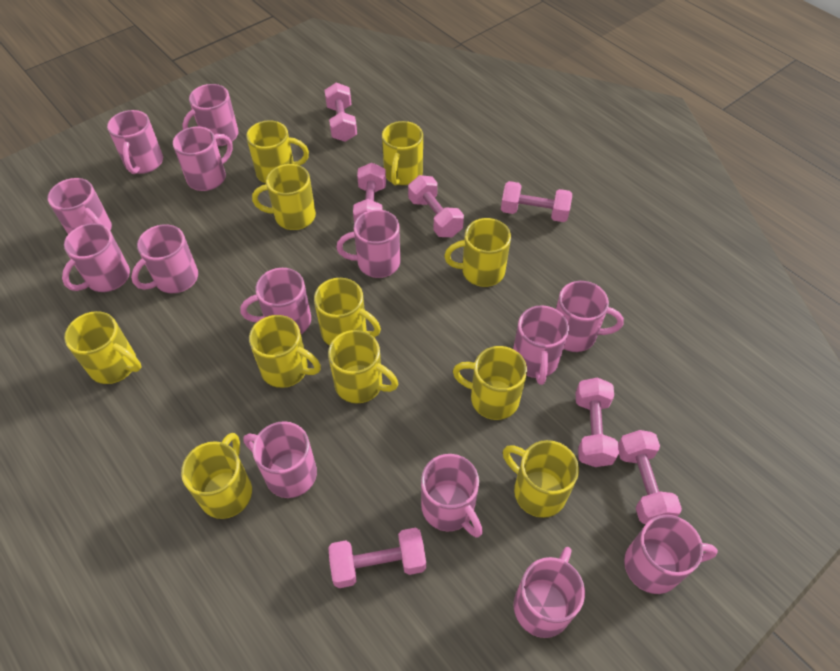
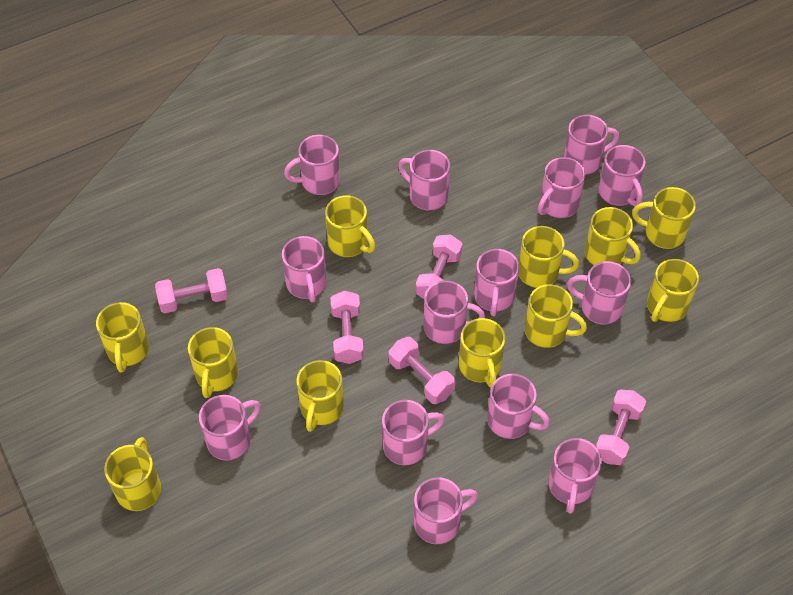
pink dumbbell: 7 -> 5

